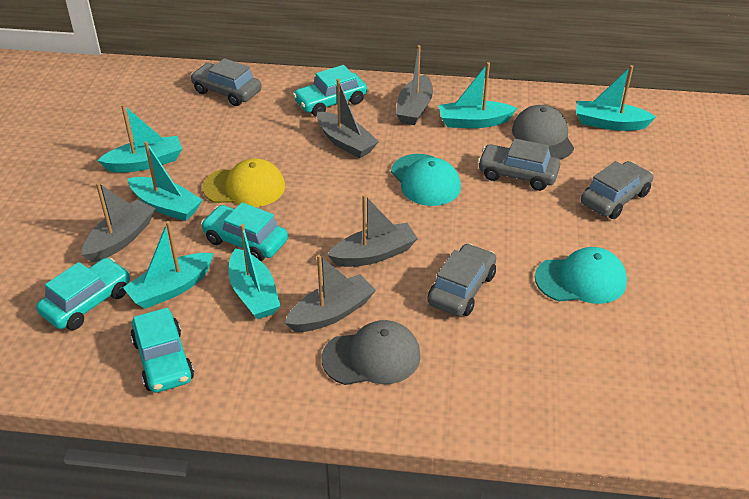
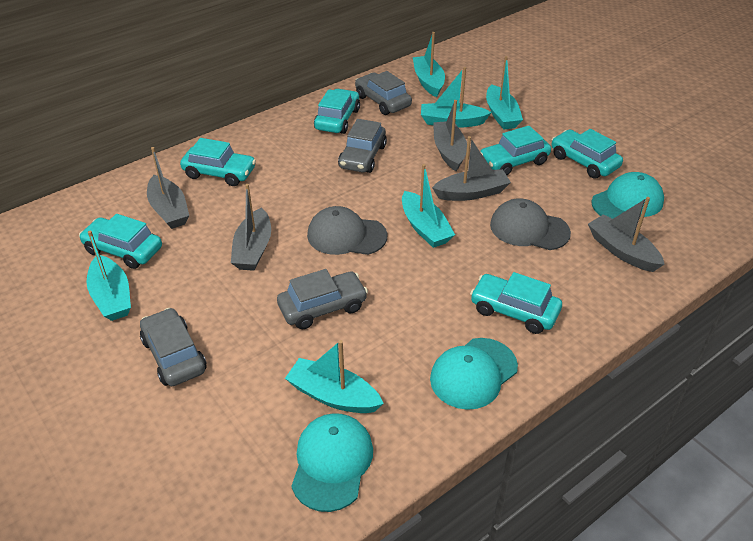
turquoise cap: 2 -> 3
turquoise car: 4 -> 6
yellow cap: 1 -> 0

